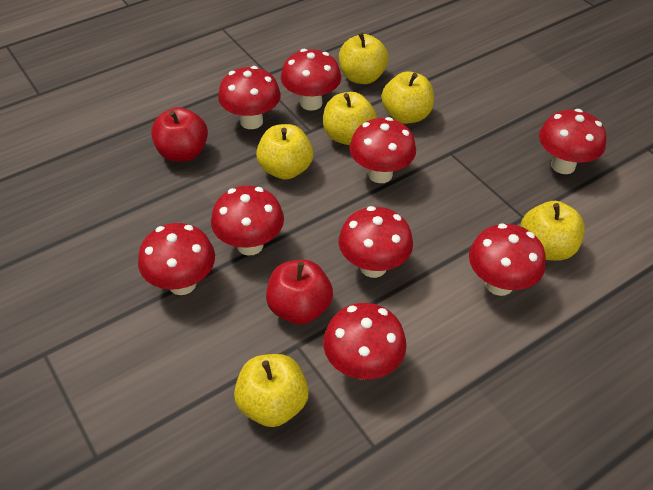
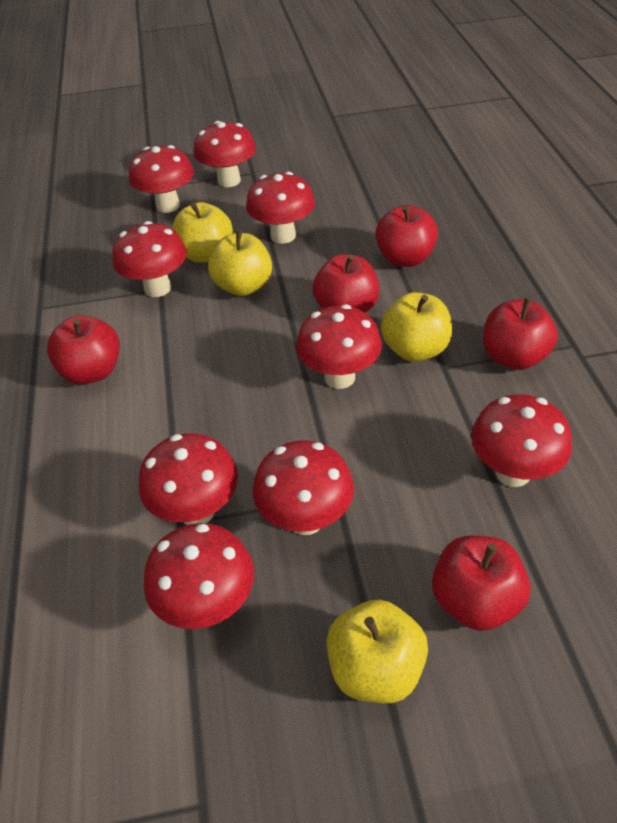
red apple: 2 -> 5
yellow apple: 6 -> 4

